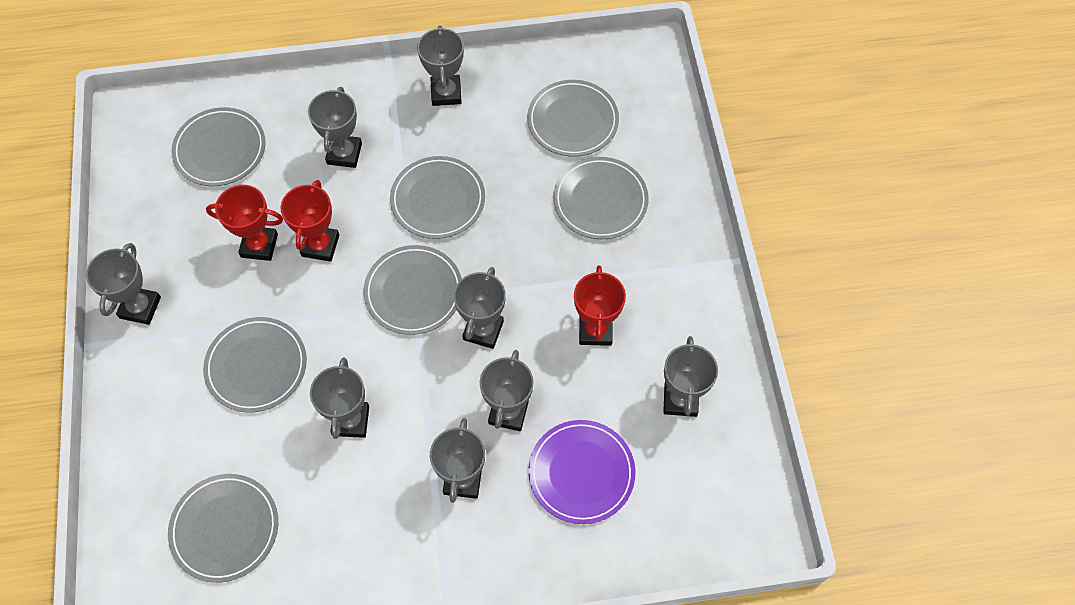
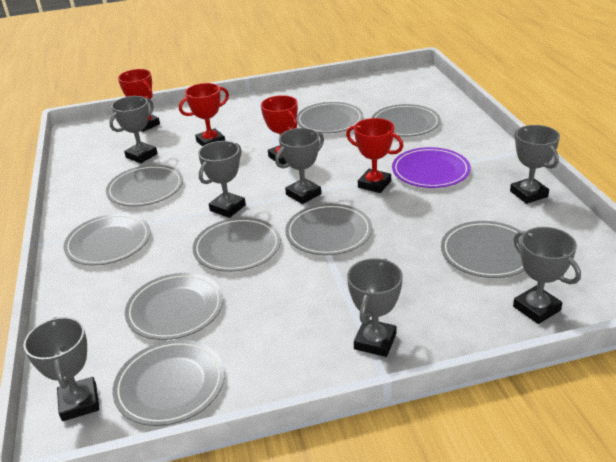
grey plate: 7 -> 9
grey trophy: 8 -> 7
red trophy: 3 -> 4

